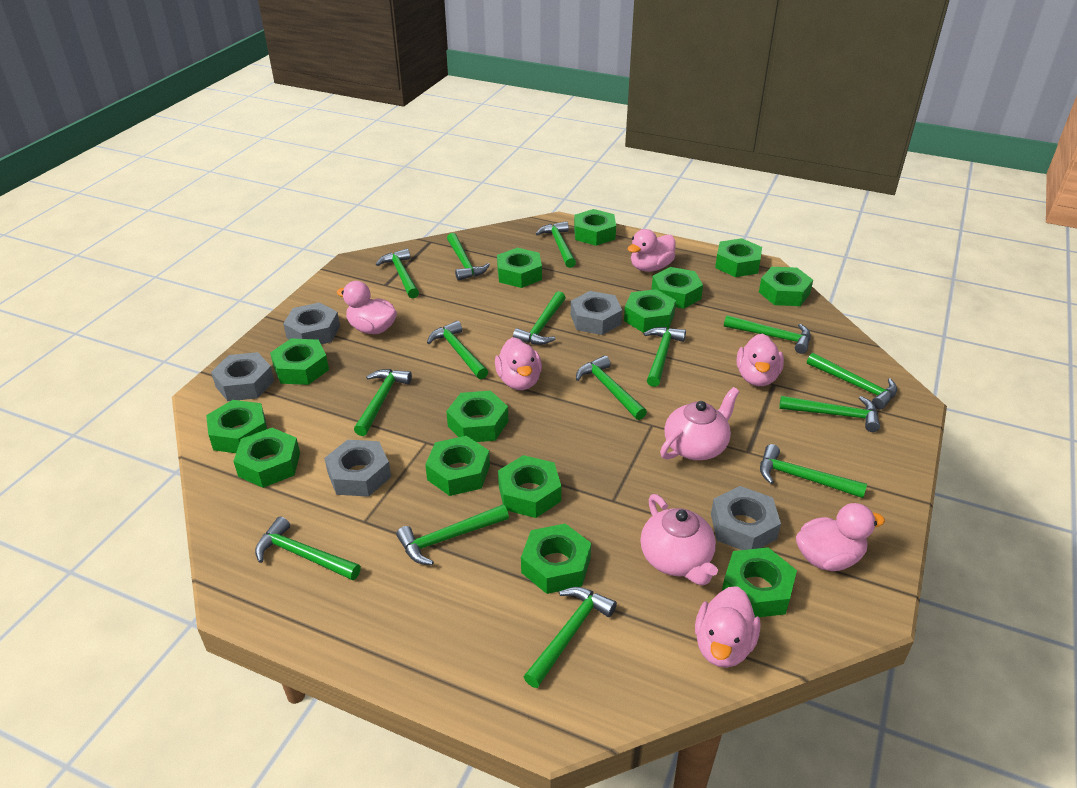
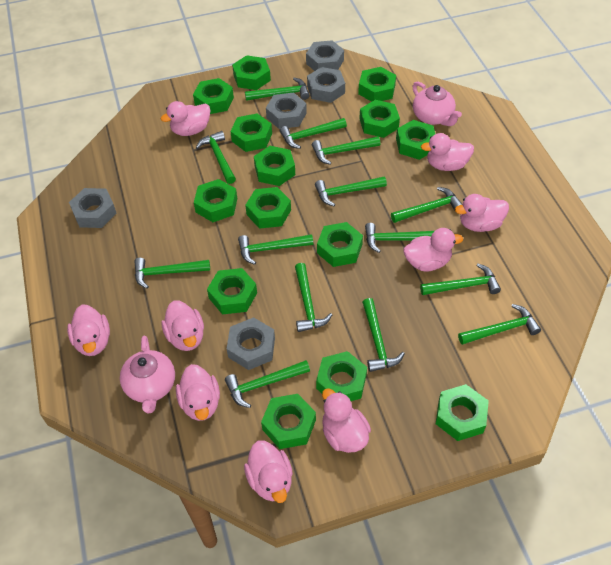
green hammer: 15 -> 14
pink duck: 6 -> 9

